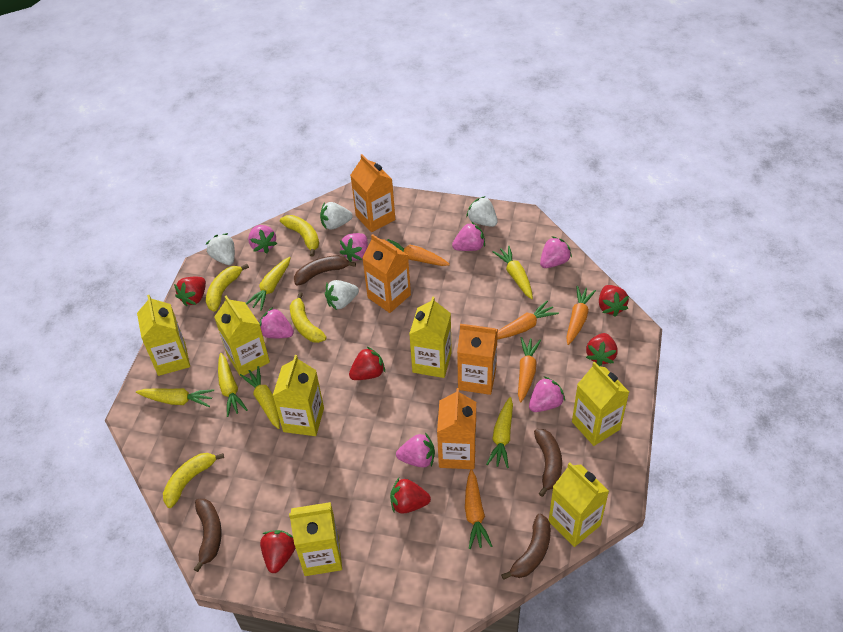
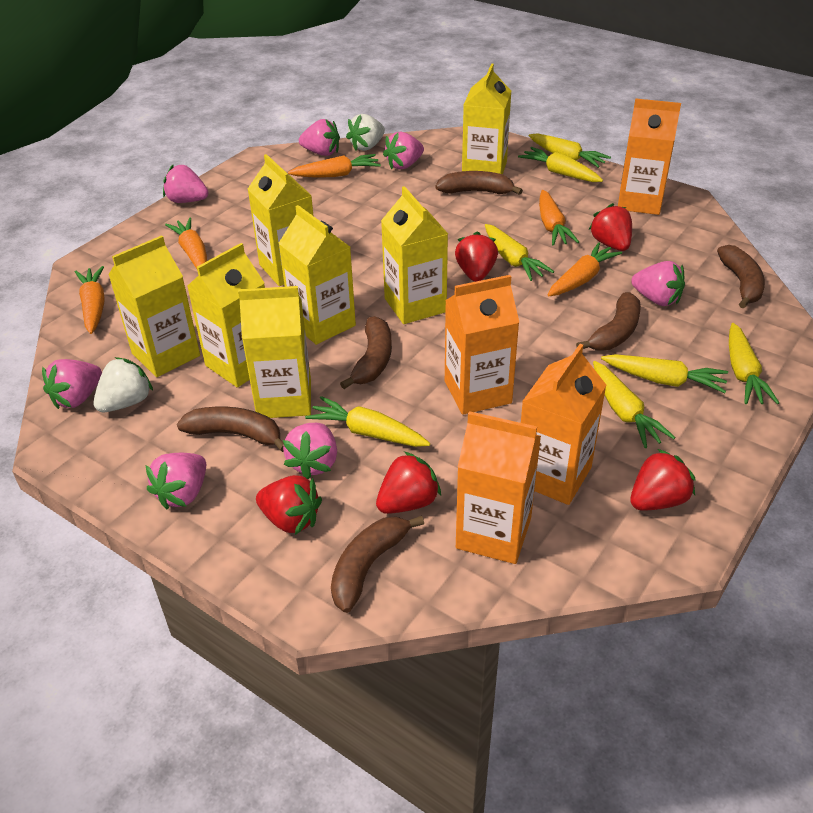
brown banana: 4 -> 6
red strawberry: 6 -> 5
white strawberry: 4 -> 2
yellow banana: 4 -> 0
yellow carrot: 6 -> 7

